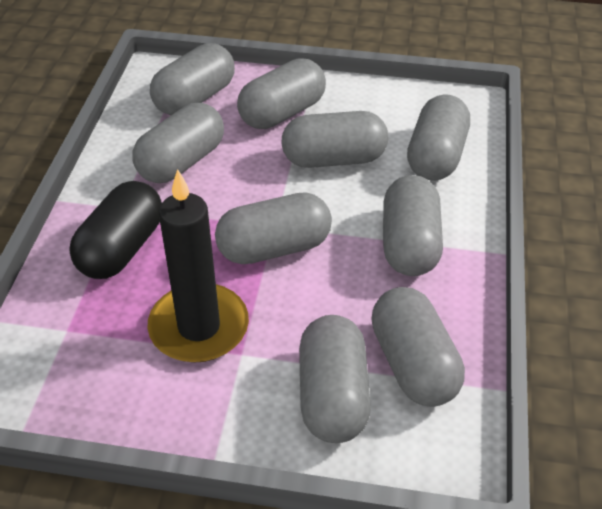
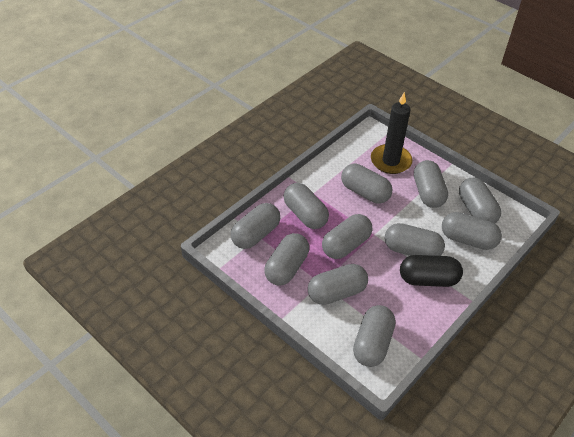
grey capsule: 9 -> 11

